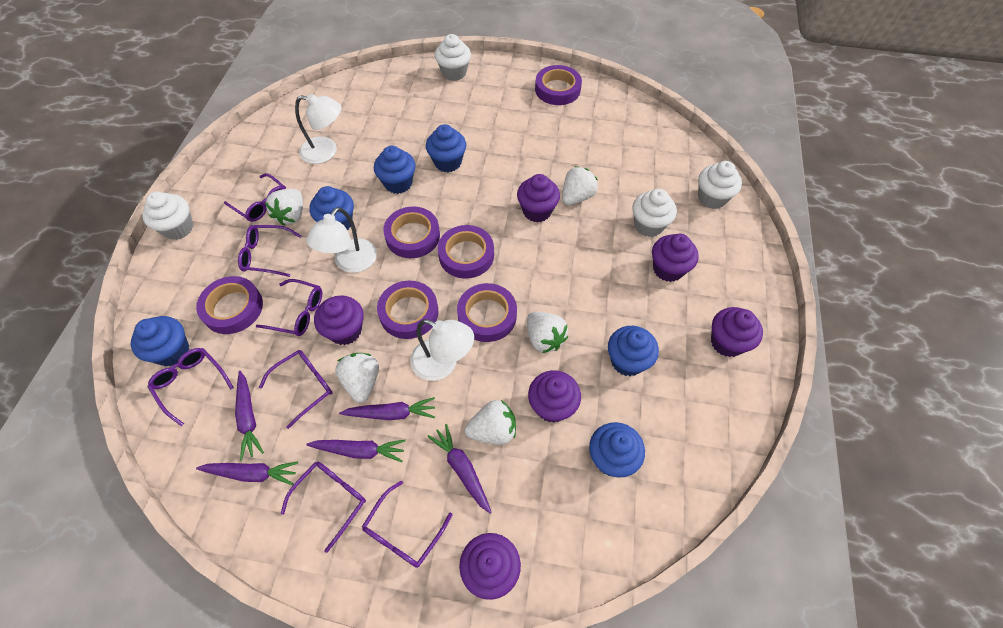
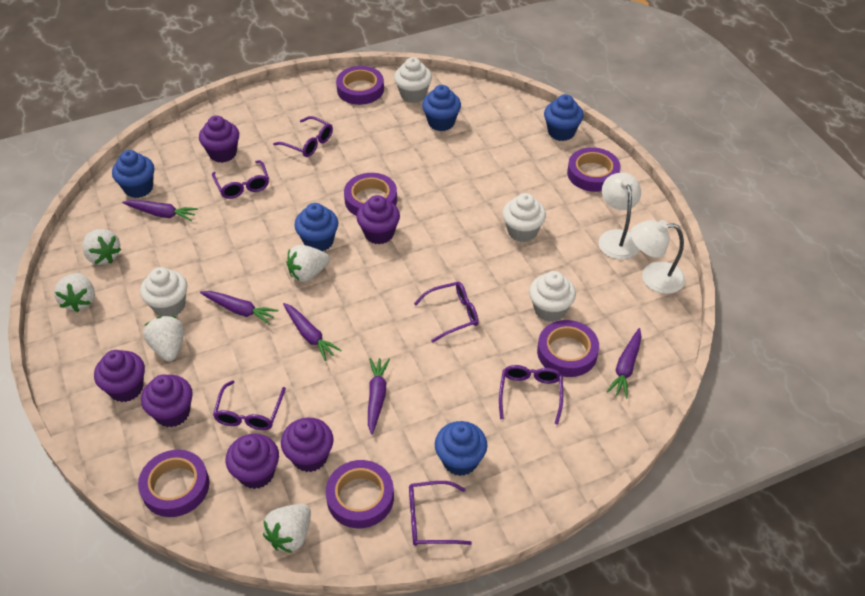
blue cupcake: 6 -> 5
purple glasses: 7 -> 6
white lamp: 3 -> 2

